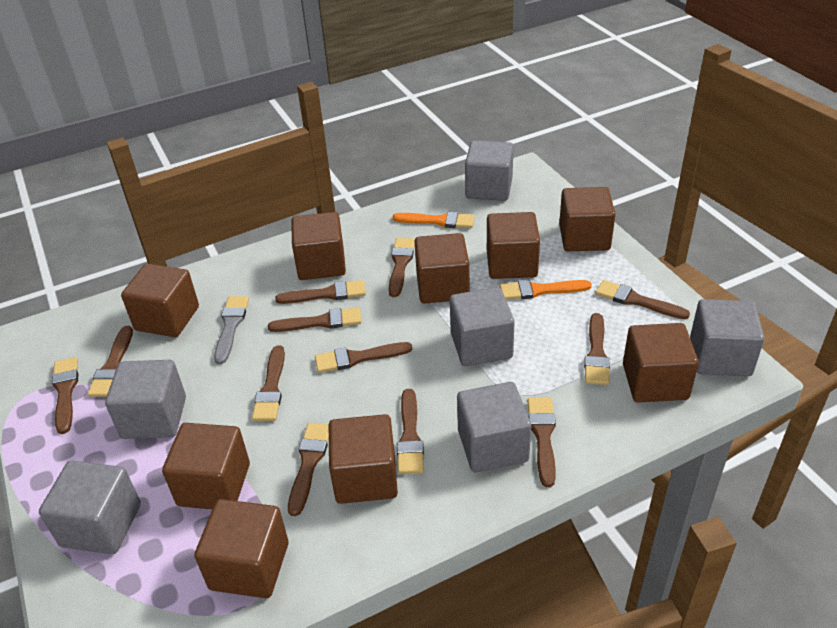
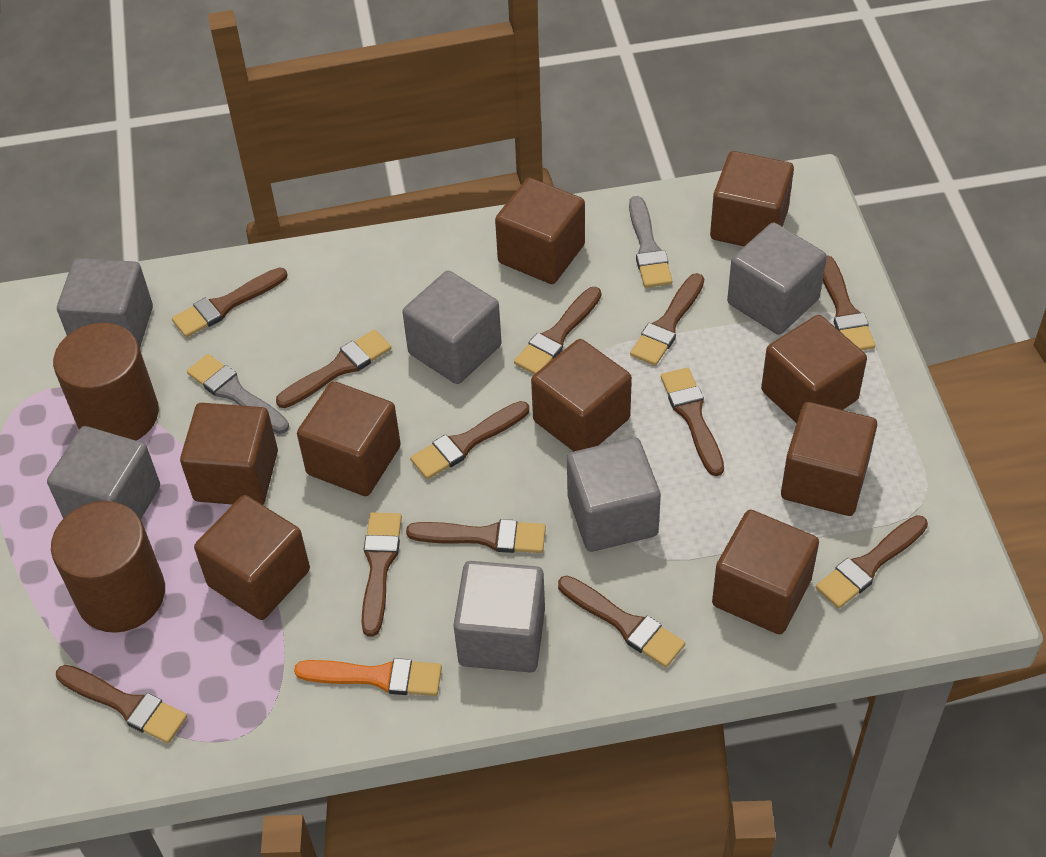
brown cylinder: 0 -> 2
grey brush: 1 -> 2
orange brush: 2 -> 1

